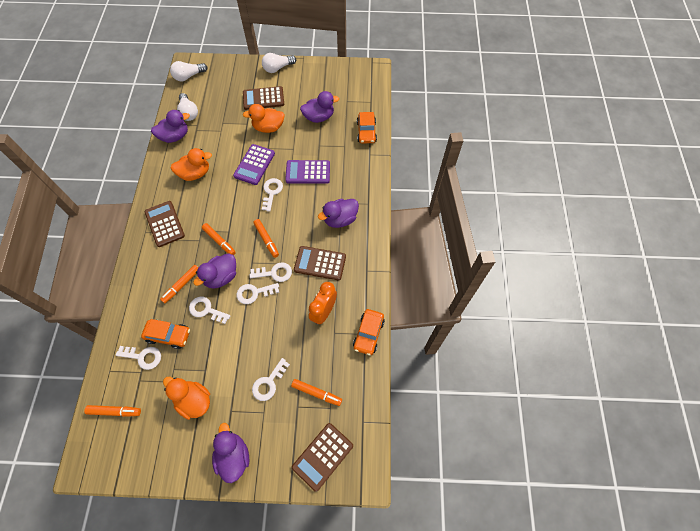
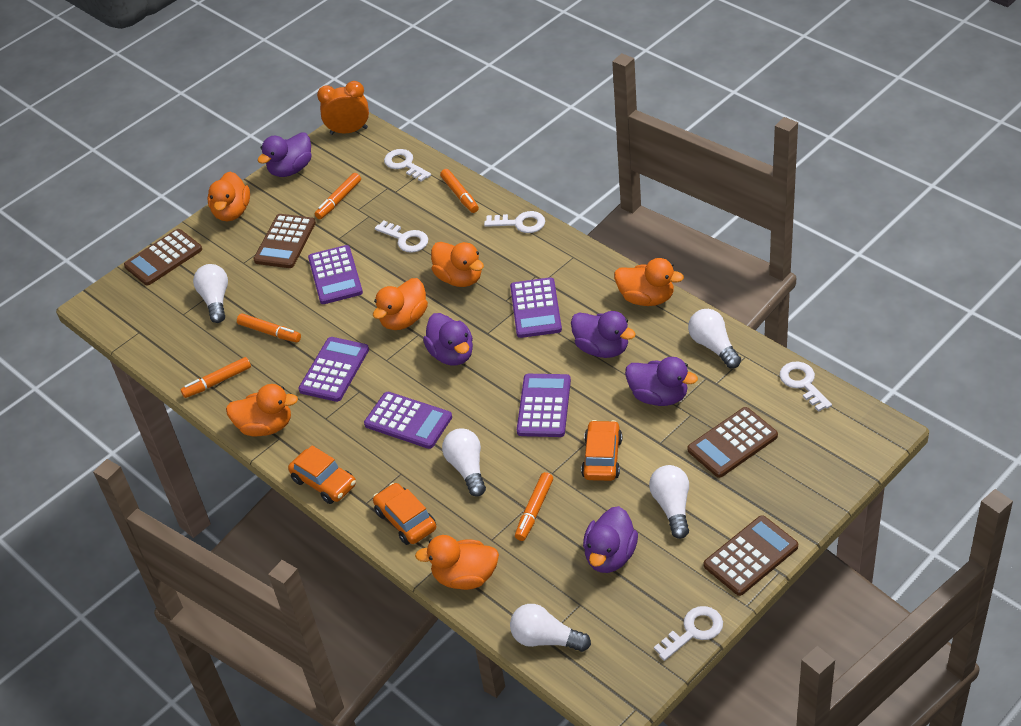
orange duck: 3 -> 6
purple calculator: 2 -> 5
white key: 6 -> 5
white light bulb: 3 -> 5

